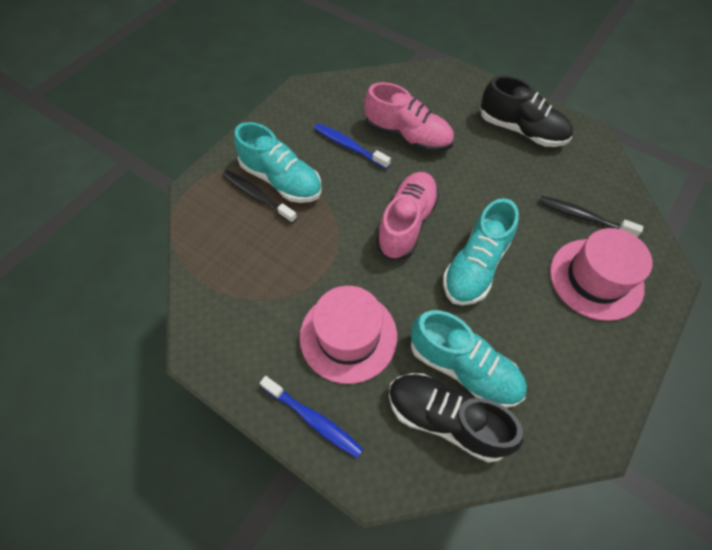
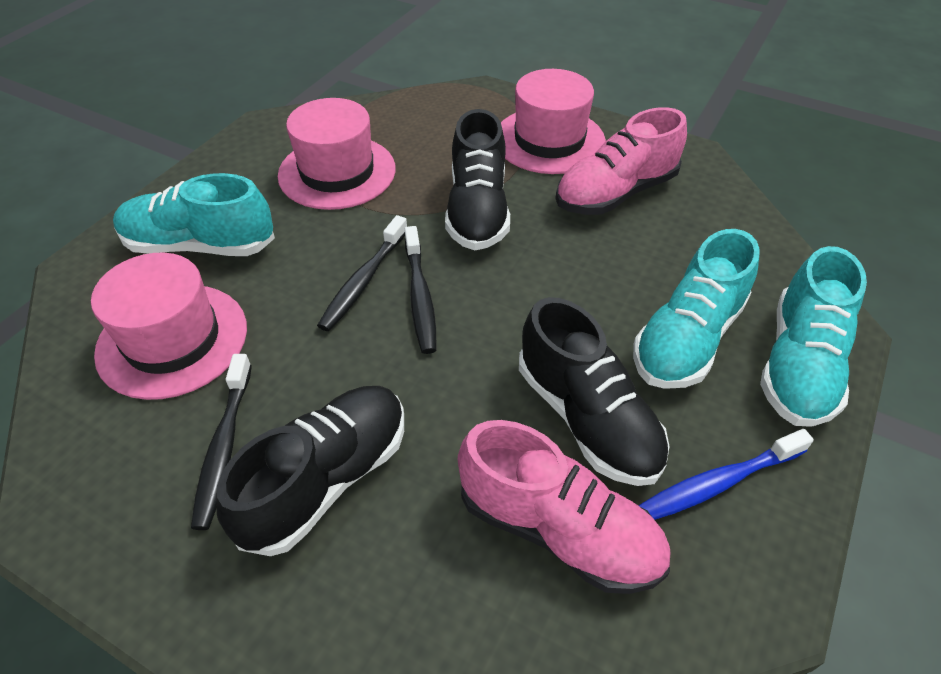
black shoe: 2 -> 3
black toothbrush: 2 -> 3
blue toothbrush: 2 -> 1
pink hat: 2 -> 3

